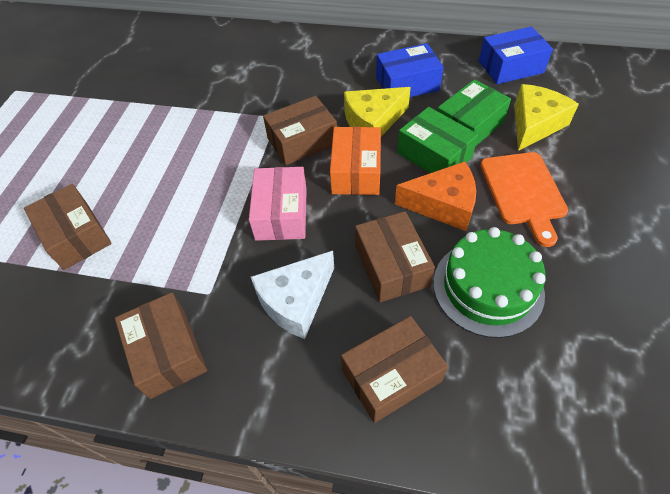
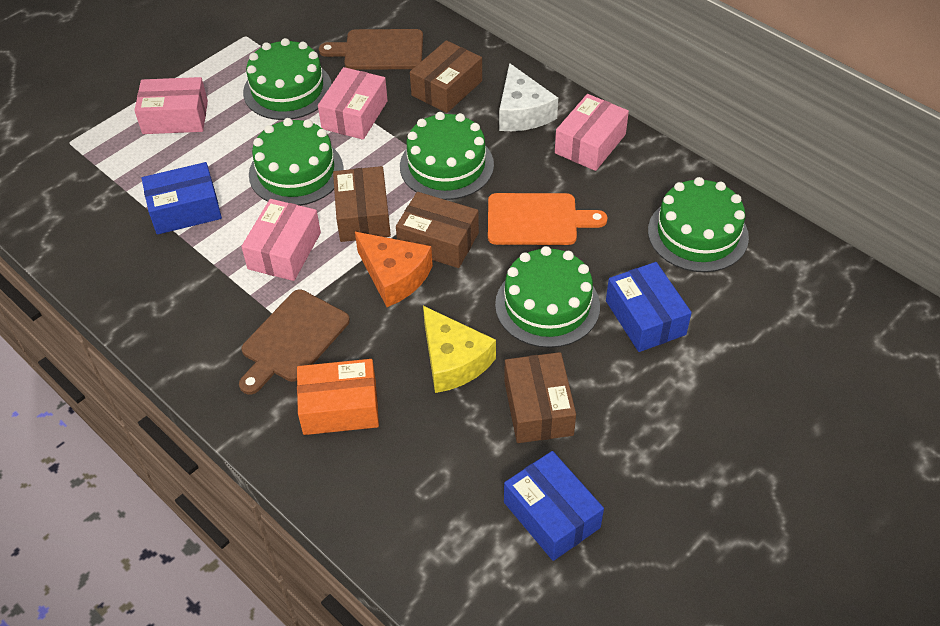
blue box: 2 -> 3
brown box: 5 -> 4
brown cutting board: 0 -> 2
green box: 2 -> 0
green cake: 1 -> 5
pink box: 1 -> 4
yellow cheese: 2 -> 1

